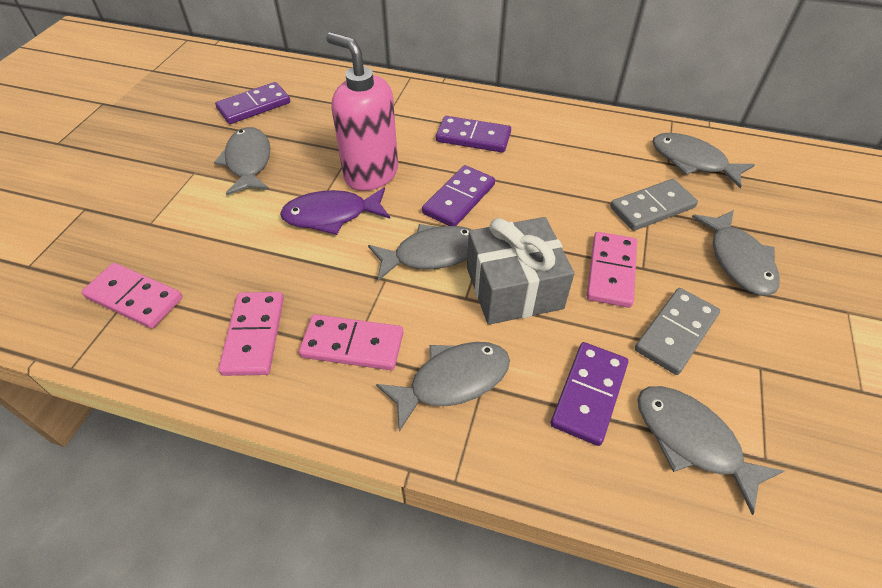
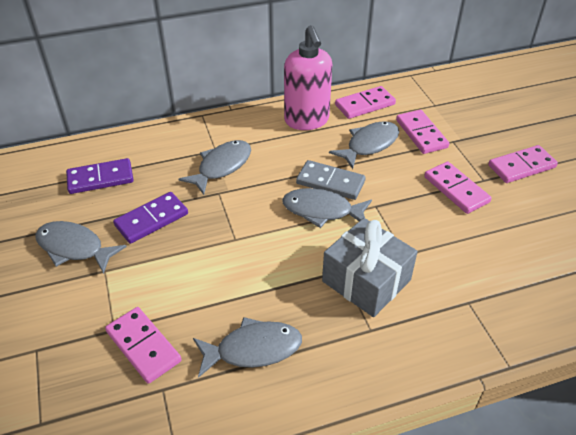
grey domino: 2 -> 1
grey fish: 6 -> 5
pink domino: 4 -> 5
purple domino: 4 -> 2
purple fish: 1 -> 0

